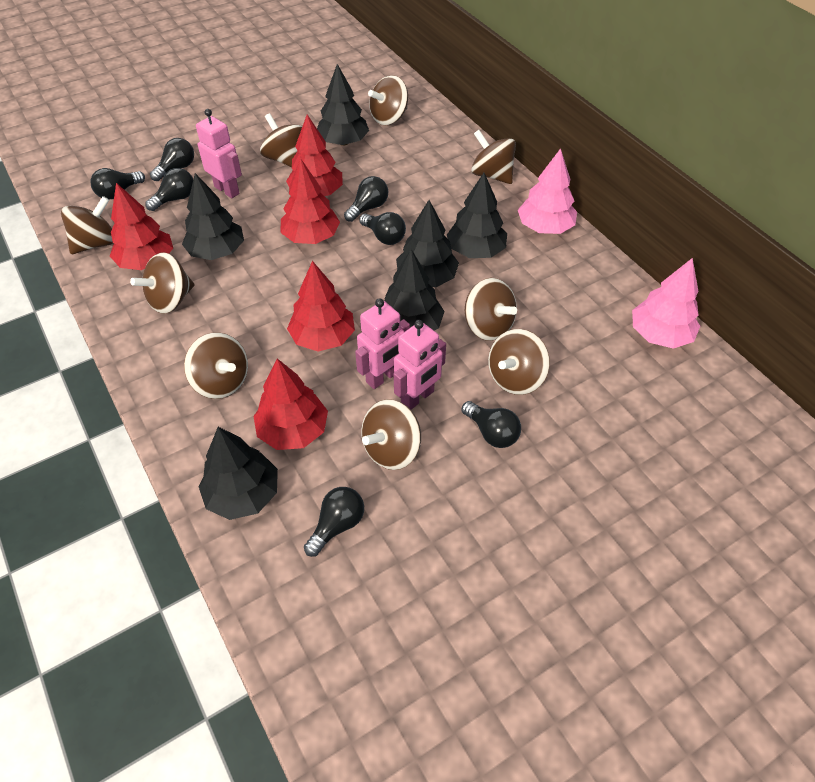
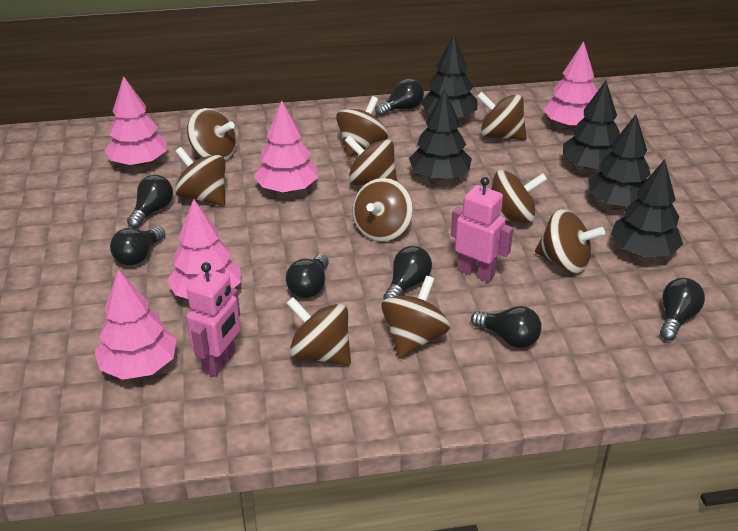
black tree: 6 -> 5
brown spinning top: 9 -> 10
pink robot: 3 -> 2
pink tree: 2 -> 5
red tree: 5 -> 0

